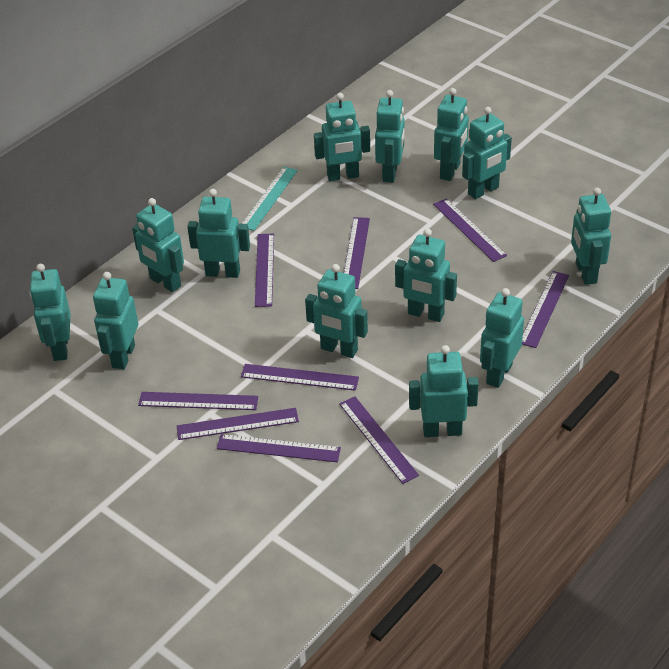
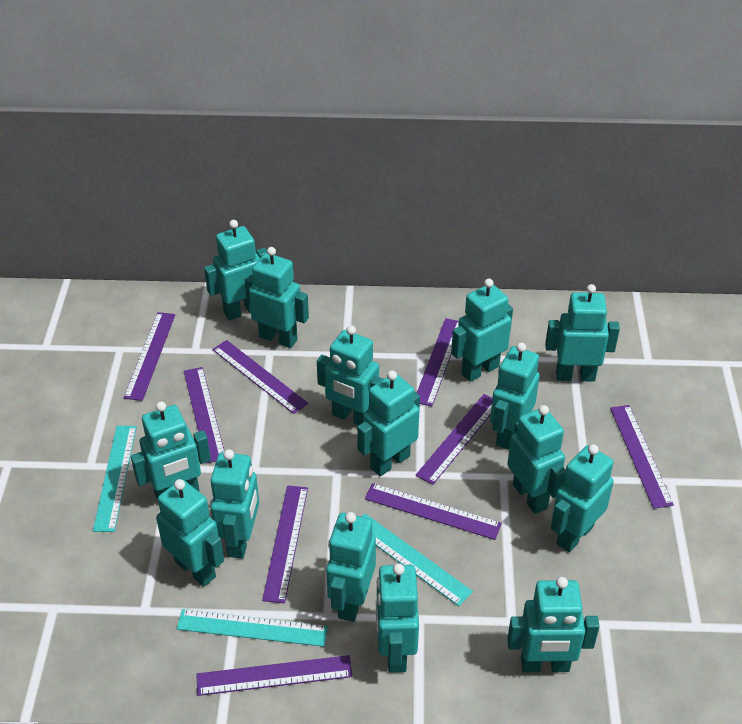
turquoise robot: 13 -> 15
turquoise ruler: 1 -> 3

